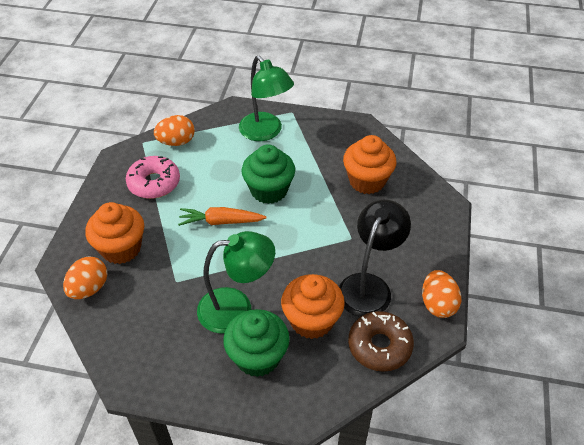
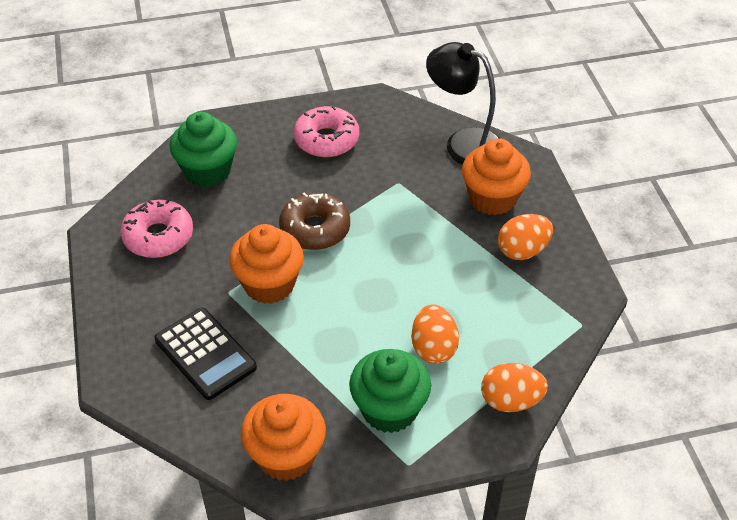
black calculator: 0 -> 1
green lamp: 2 -> 0
orange carrot: 1 -> 0
pink donut: 1 -> 2

